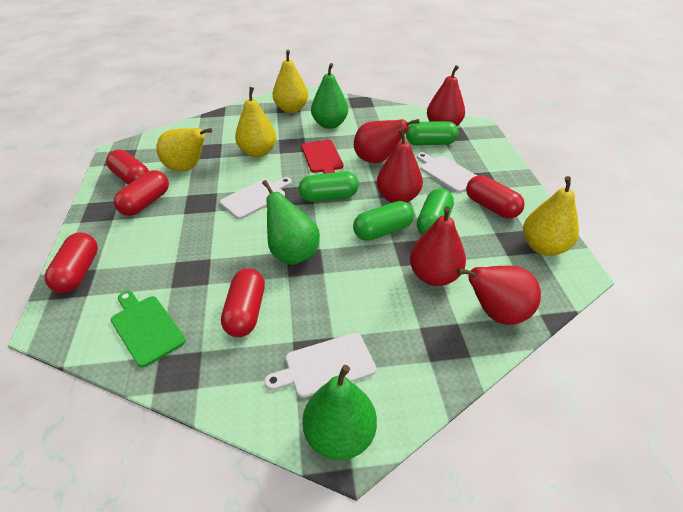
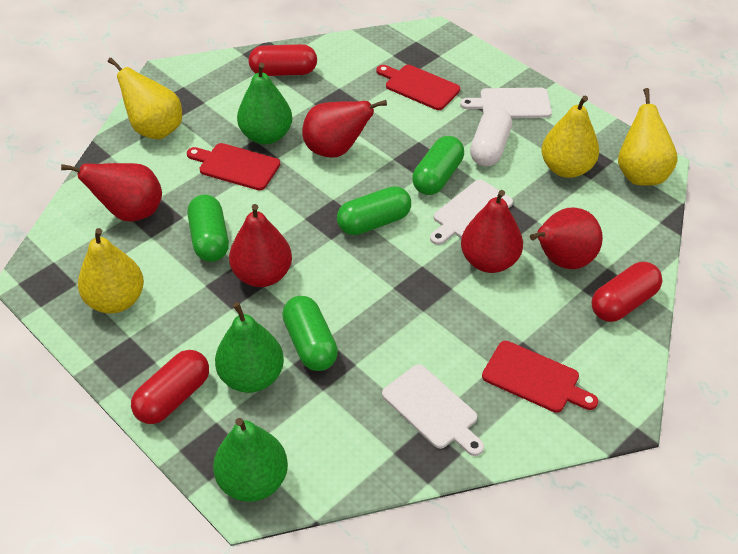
green cutting board: 1 -> 0
red capsule: 5 -> 3
red cutting board: 1 -> 3
white capsule: 0 -> 1

